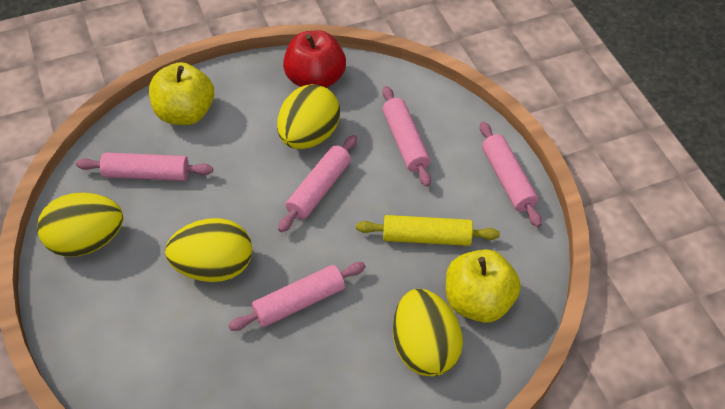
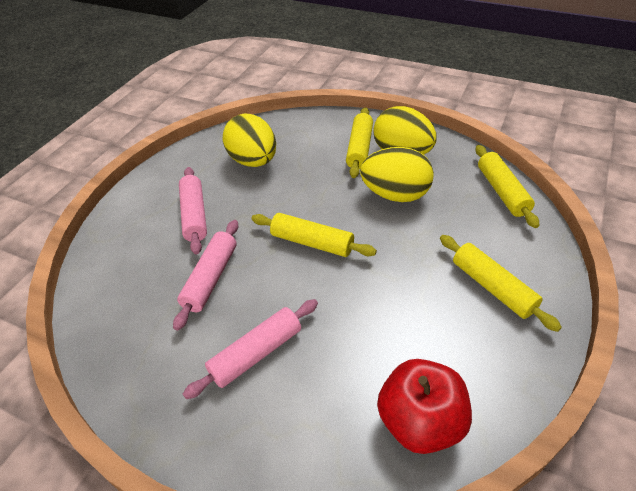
pink rolling pin: 5 -> 3
yellow apple: 2 -> 0
yellow egg: 4 -> 3
yellow rolling pin: 1 -> 4

